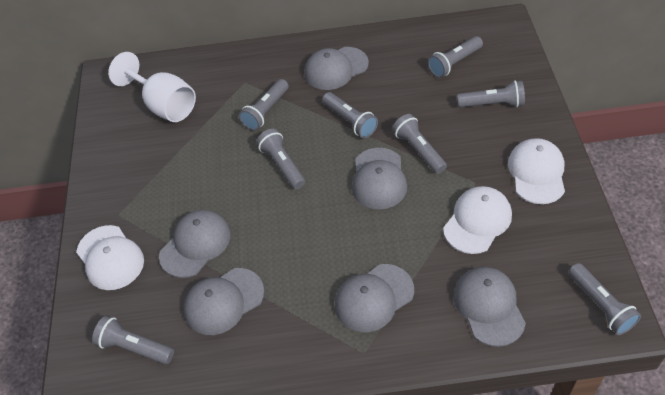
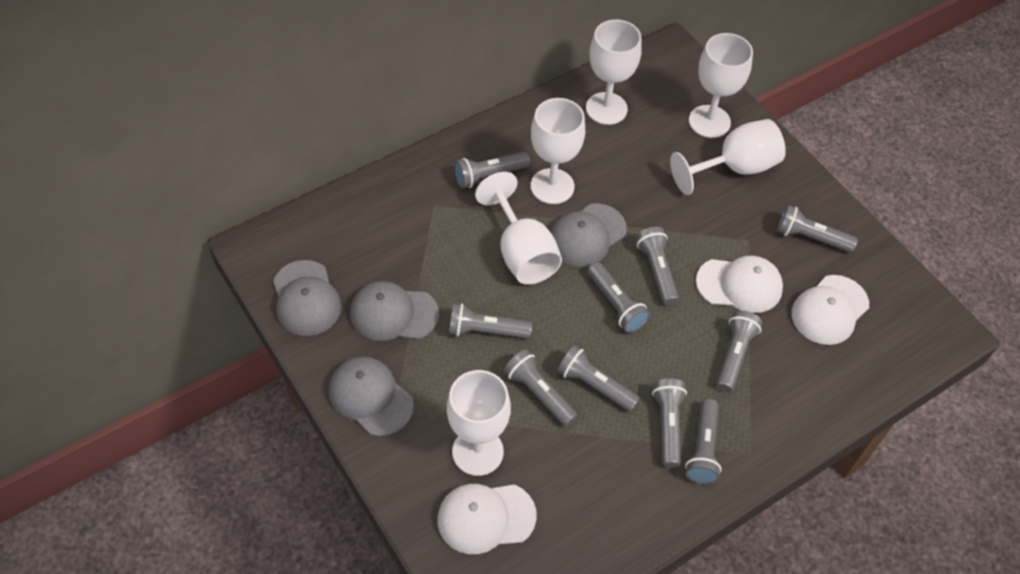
grey cap: 6 -> 4
grey flashlight: 8 -> 10
white goblet: 1 -> 6

